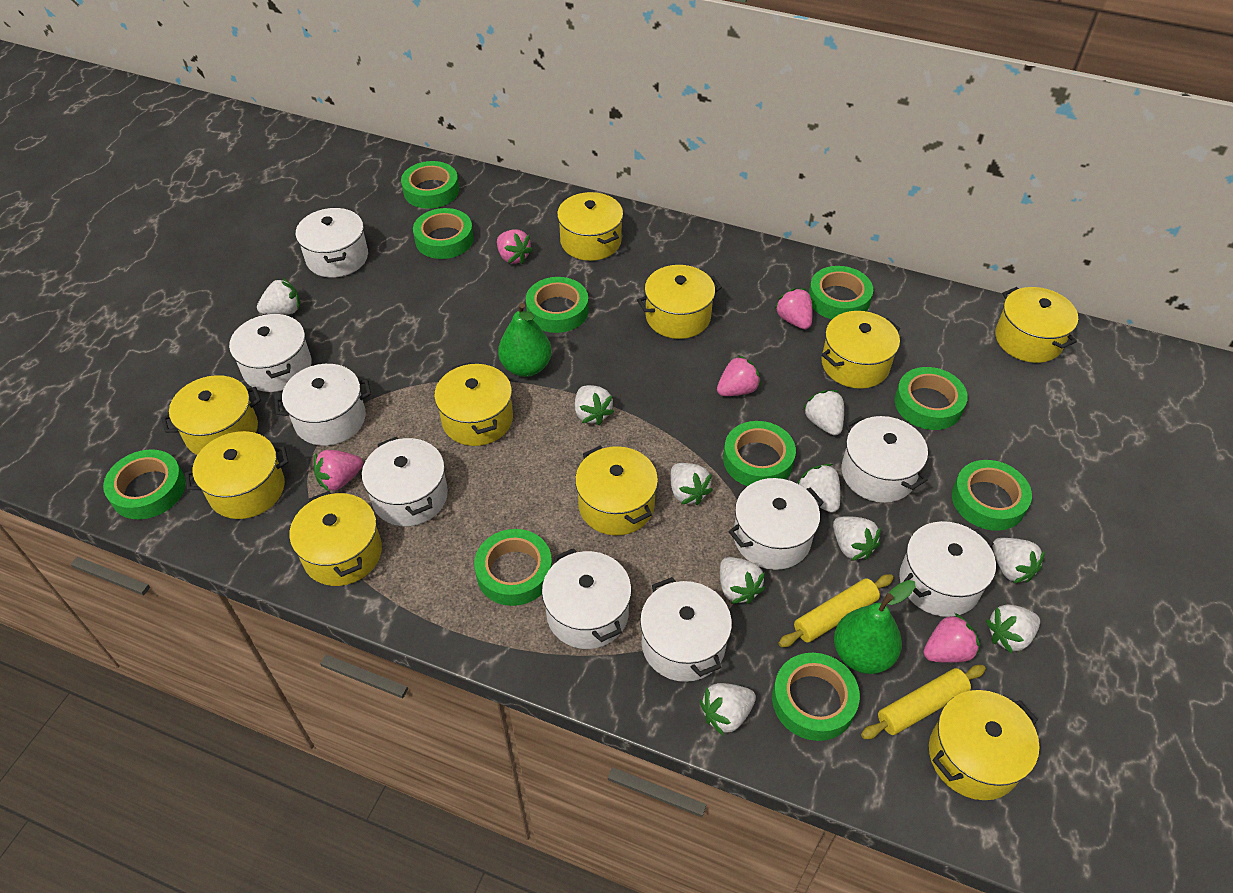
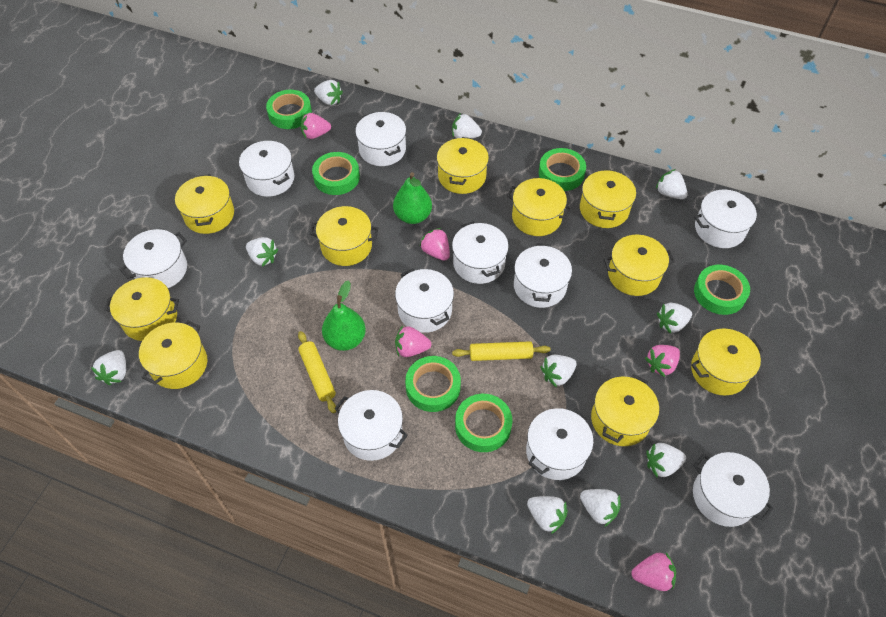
green tape: 10 -> 6
white pot: 9 -> 10

